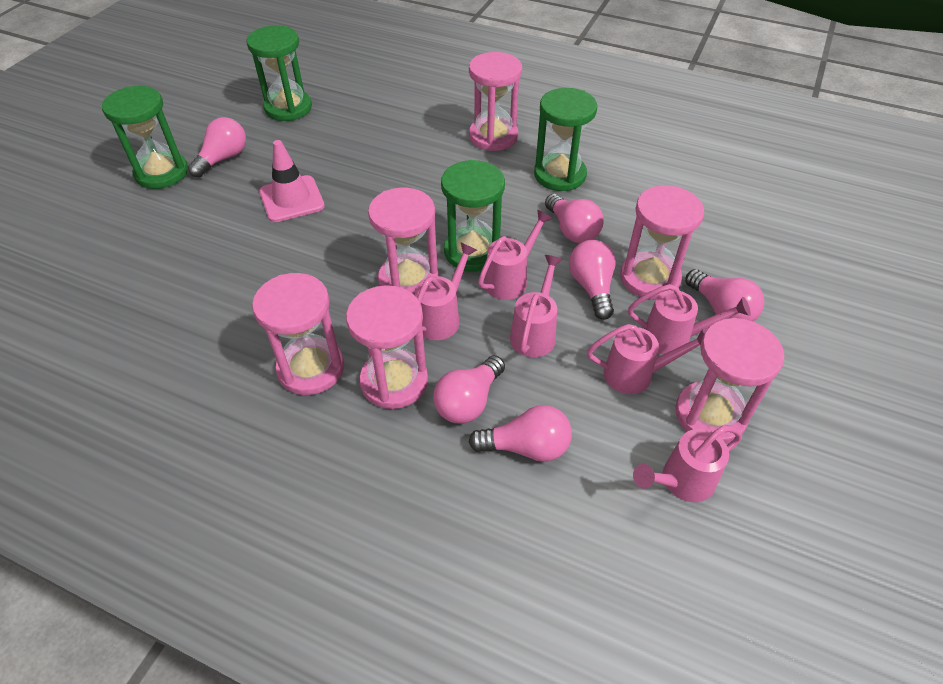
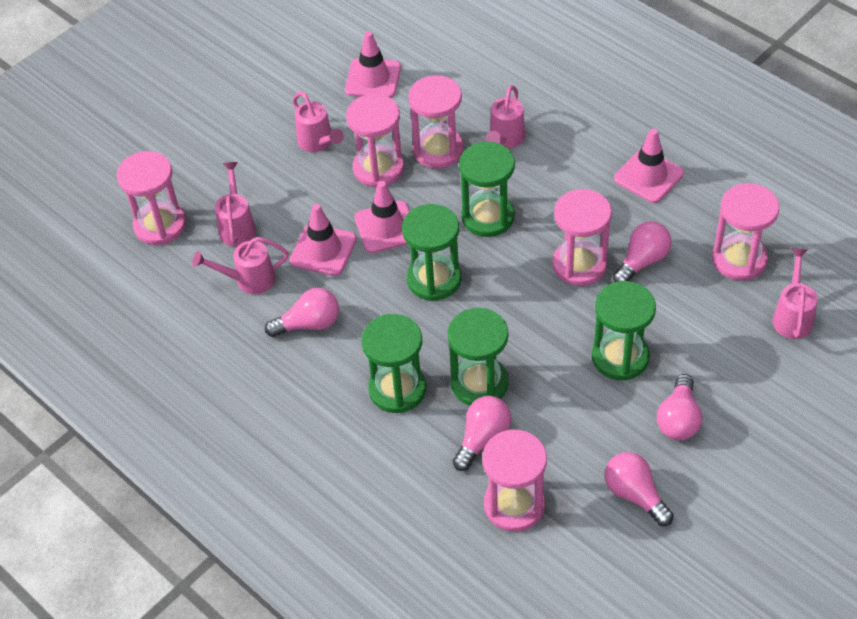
green hourglass: 4 -> 5
pink light bulb: 6 -> 5
pink traffic cone: 1 -> 4
pink watering can: 6 -> 5

